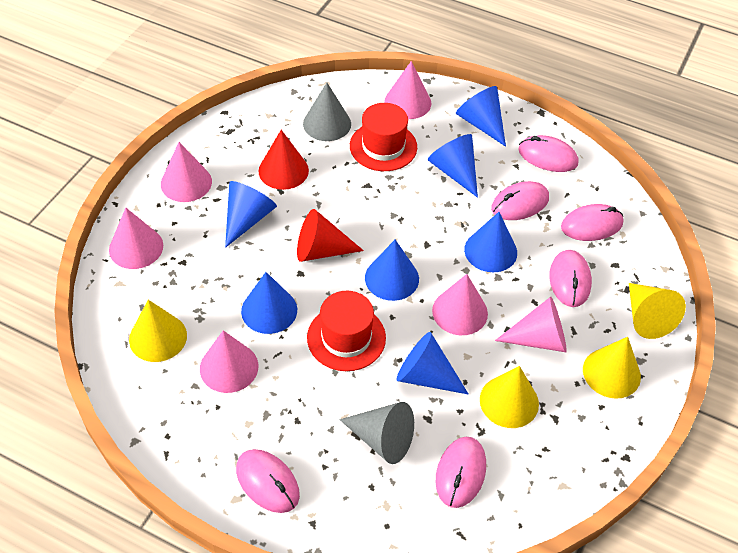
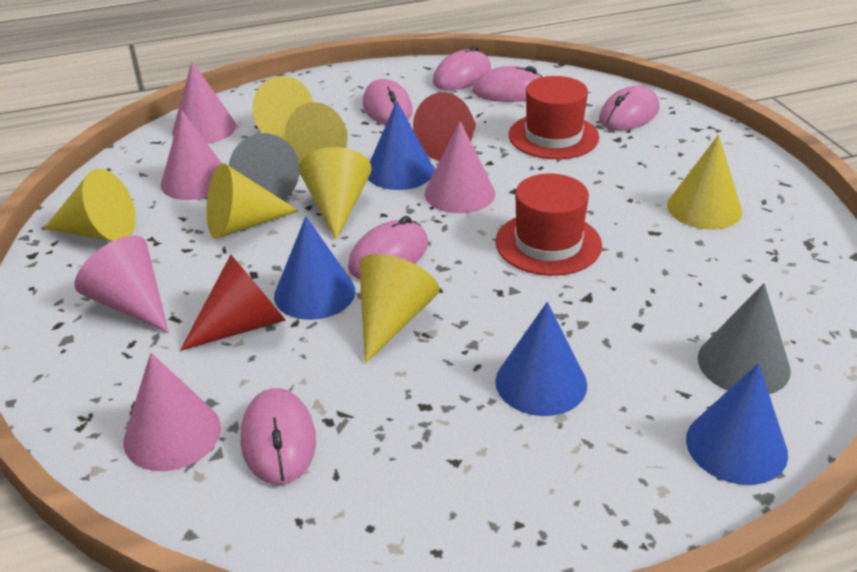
blue cone: 7 -> 4
pink cone: 6 -> 5
yellow cone: 4 -> 7

